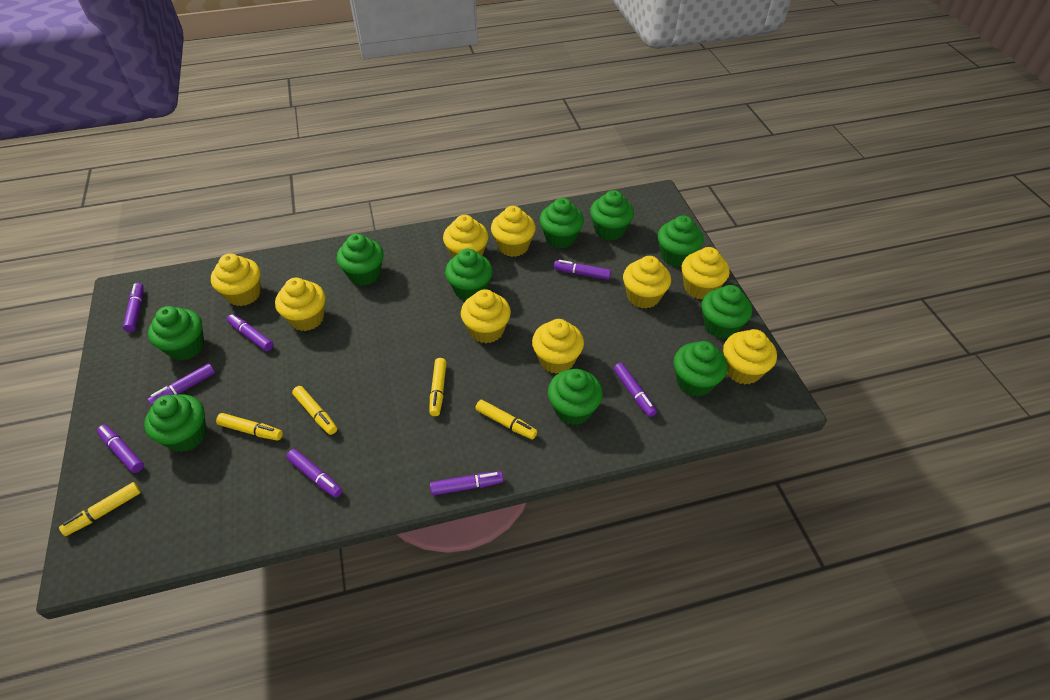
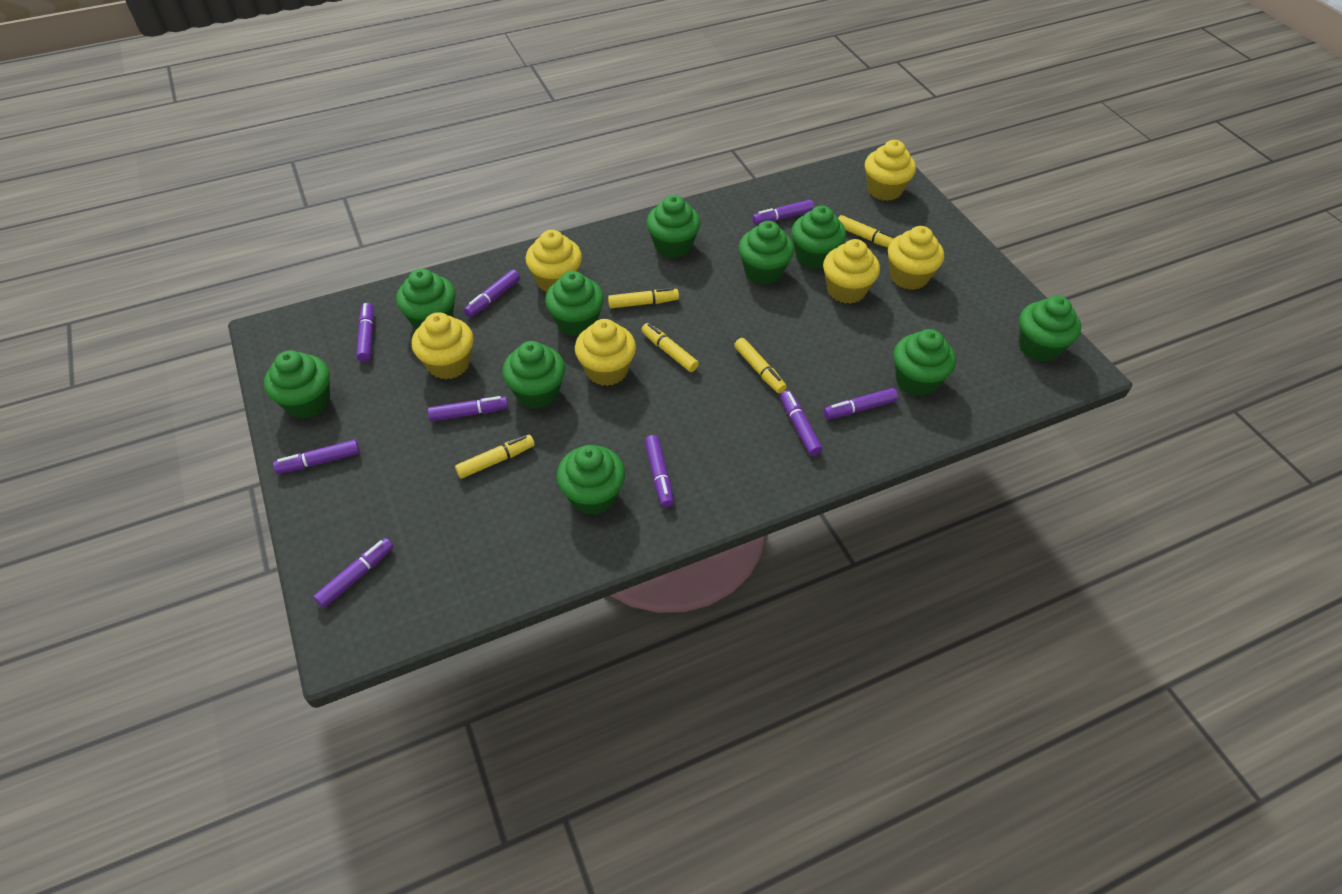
purple marker: 8 -> 9
yellow cupcake: 9 -> 6

